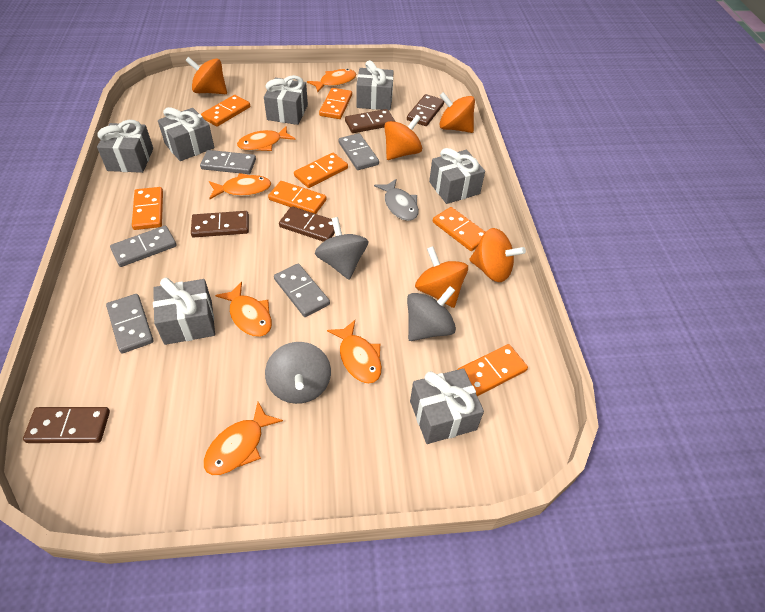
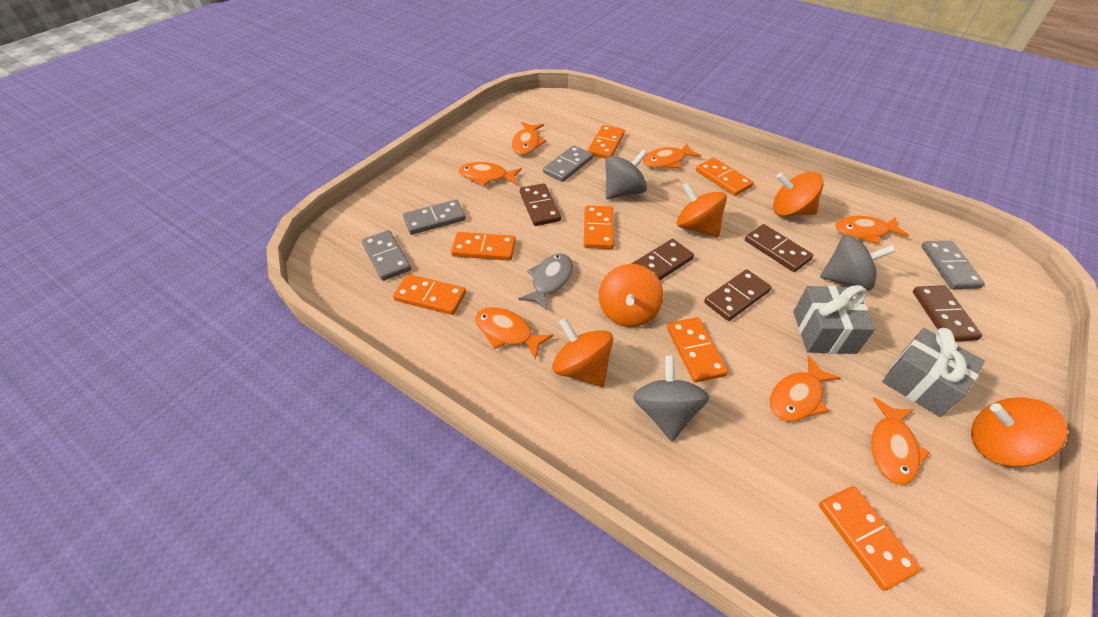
grey domino: 5 -> 4
grey gift: 7 -> 2
orange fish: 6 -> 7

